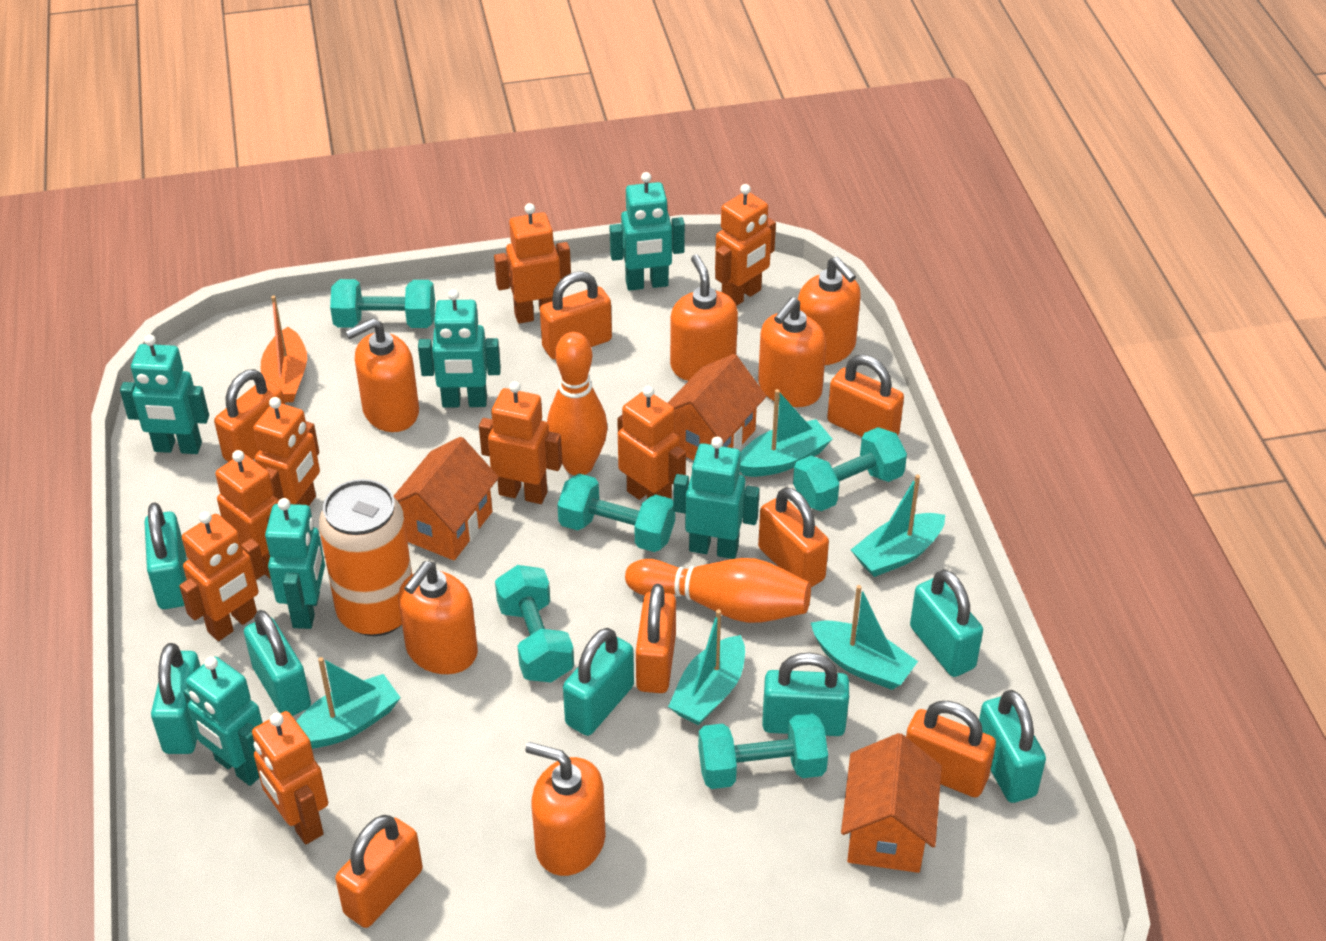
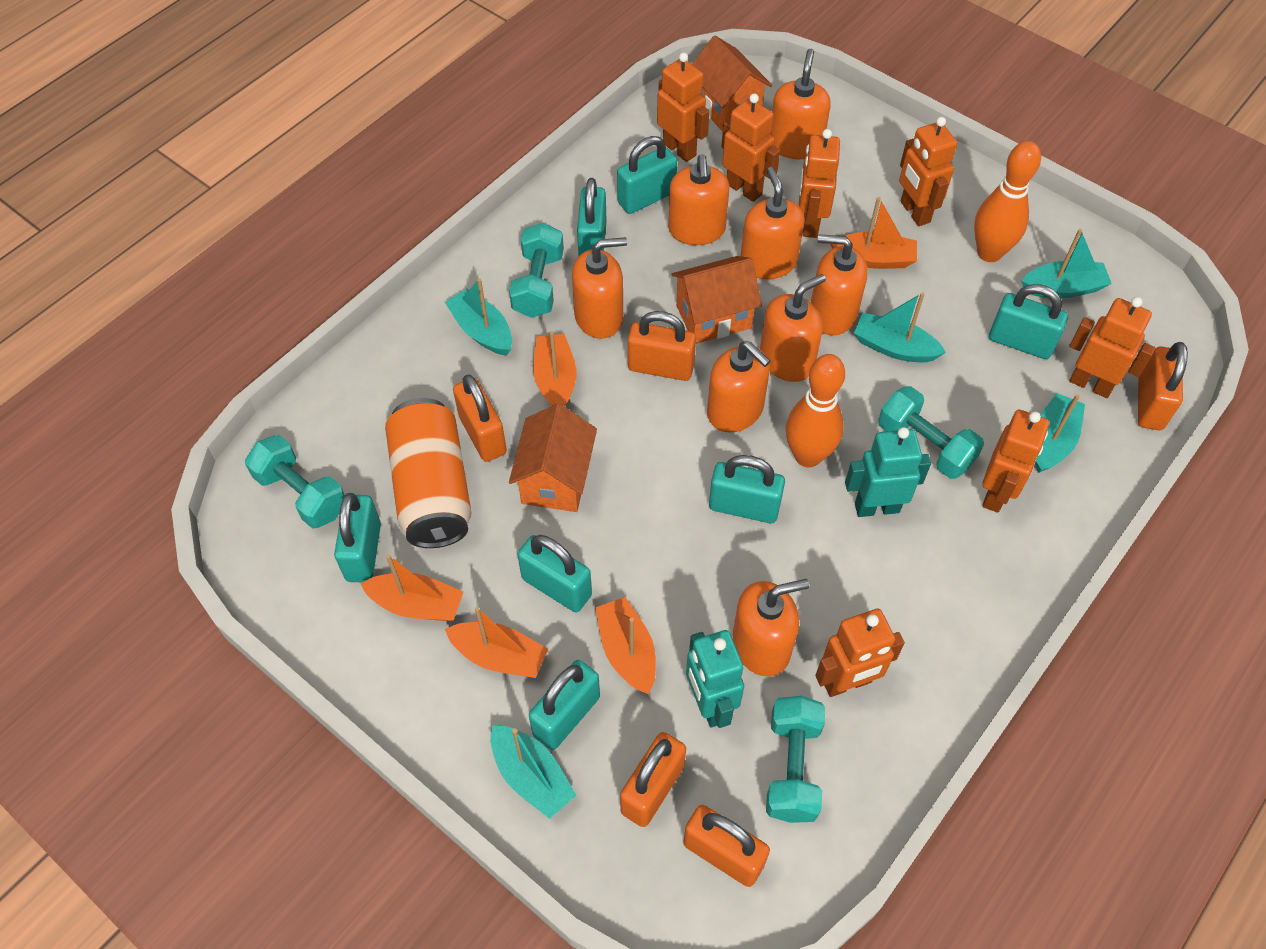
orange boat: 1 -> 5
orange padlock: 7 -> 5
orange robot: 8 -> 7
orange soap dispenser: 6 -> 8
turquoise dumbbell: 5 -> 4
turquoise robot: 6 -> 2

